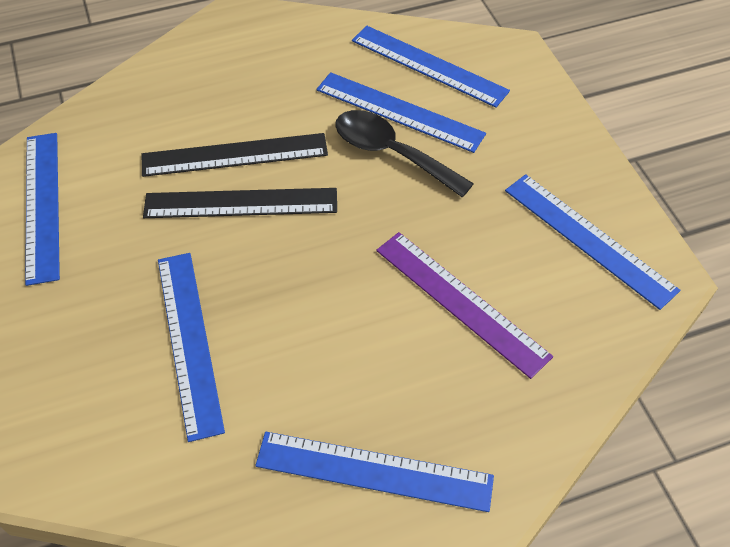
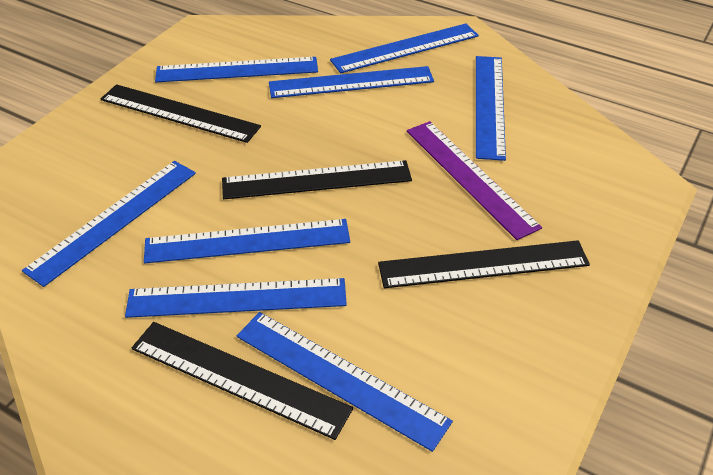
black ruler: 2 -> 4
black spoon: 1 -> 0
blue ruler: 6 -> 8

